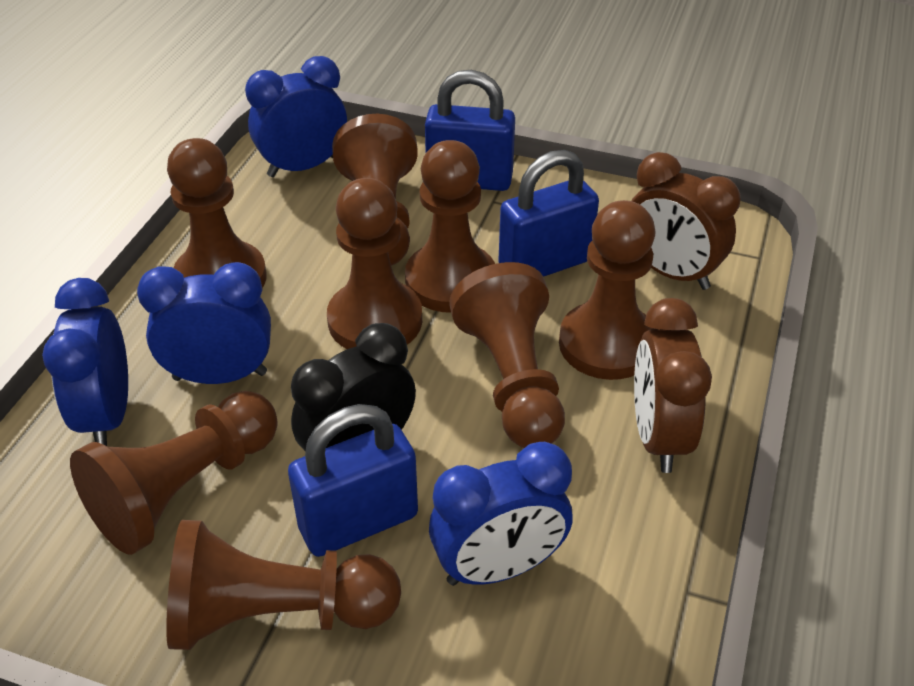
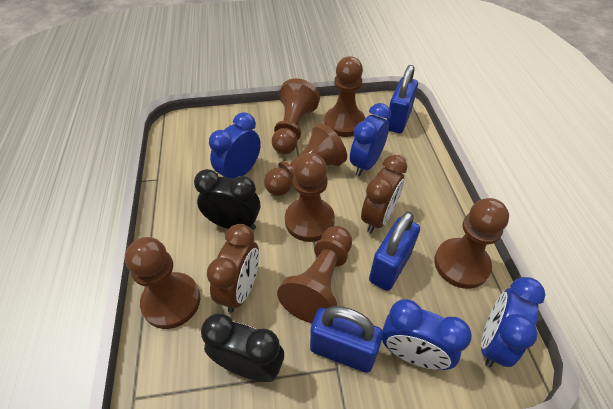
black clock: 1 -> 2
brown pawn: 8 -> 7

